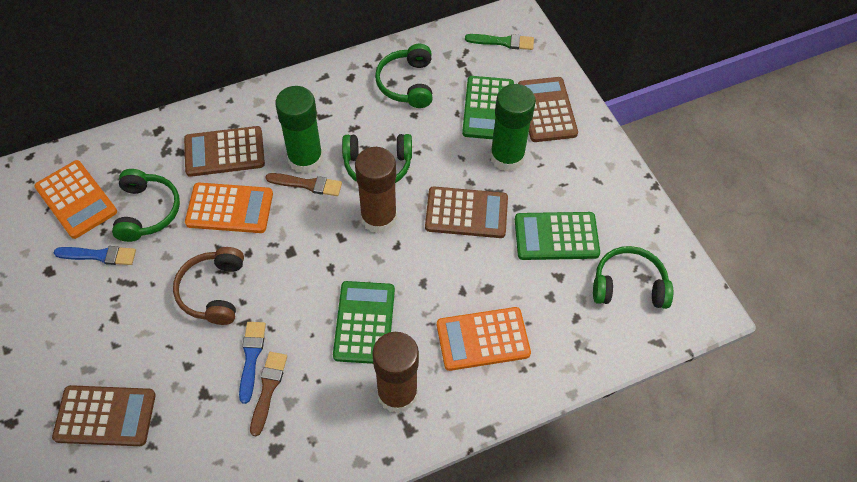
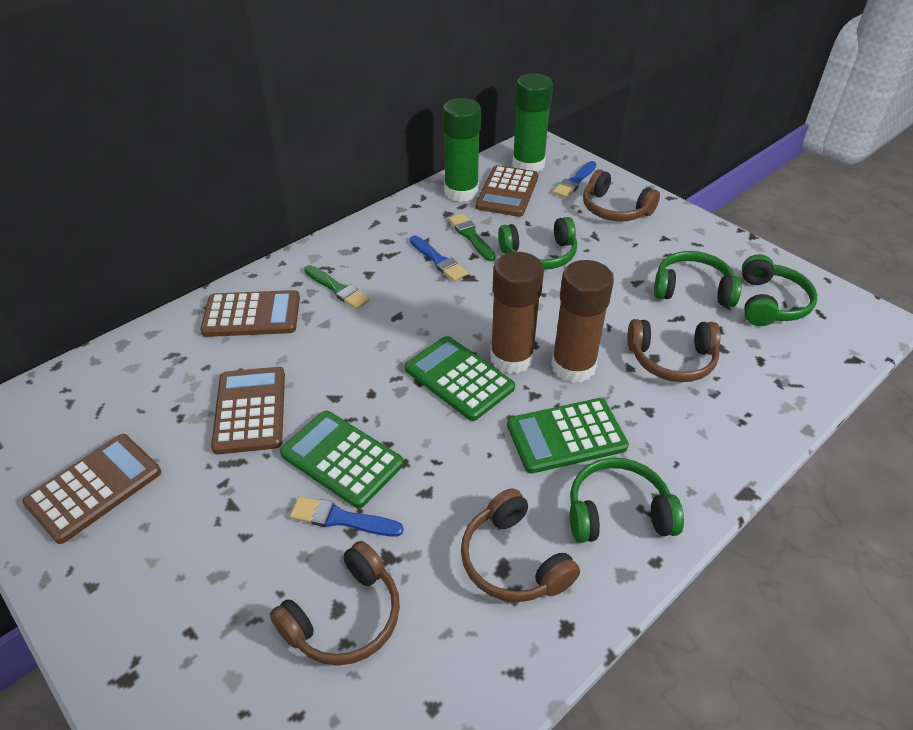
blue brush: 2 -> 3
brown brush: 2 -> 0
brown headphones: 1 -> 4
green brush: 1 -> 2
orange calculator: 3 -> 0

